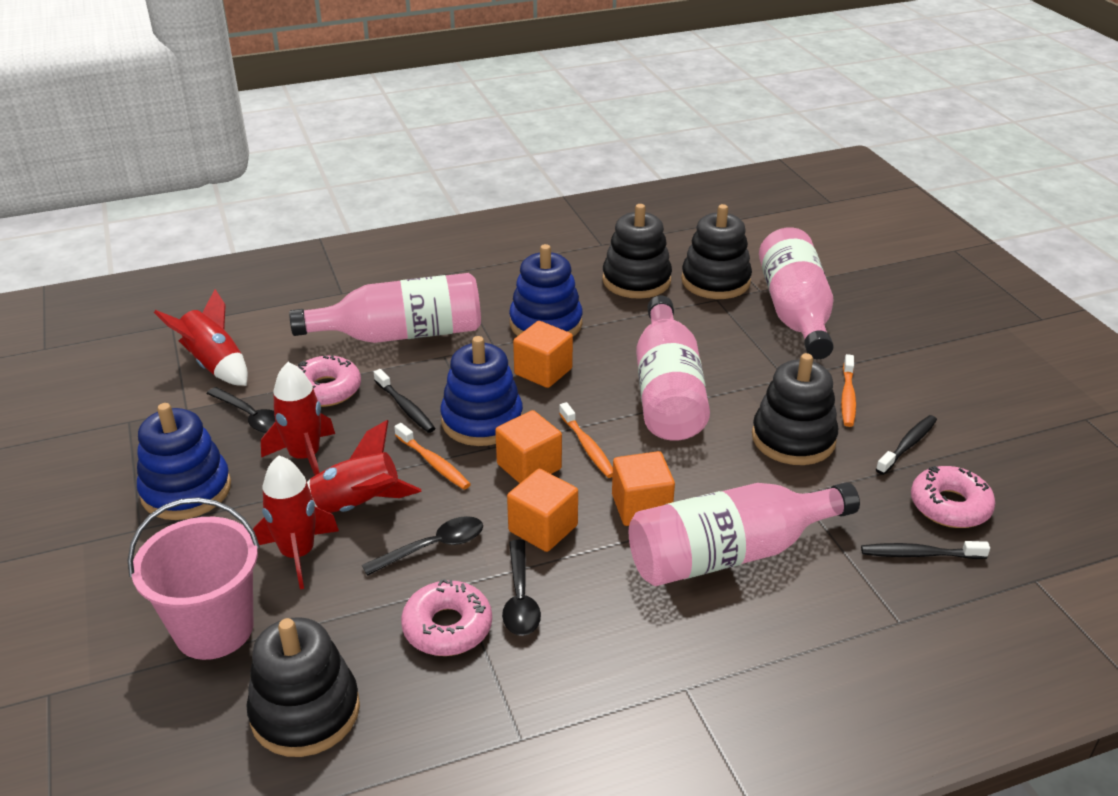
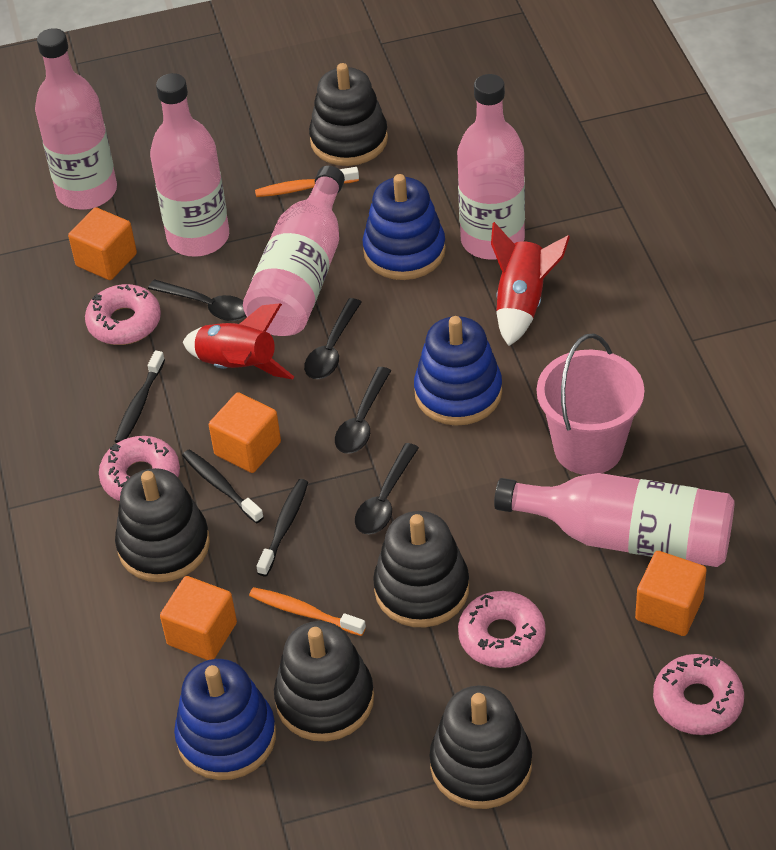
black spoon: 3 -> 4
black stacking toy: 4 -> 5
orange toothbrush: 3 -> 2
pink bottle: 4 -> 5
pink donut: 3 -> 4
red rocket: 4 -> 2

